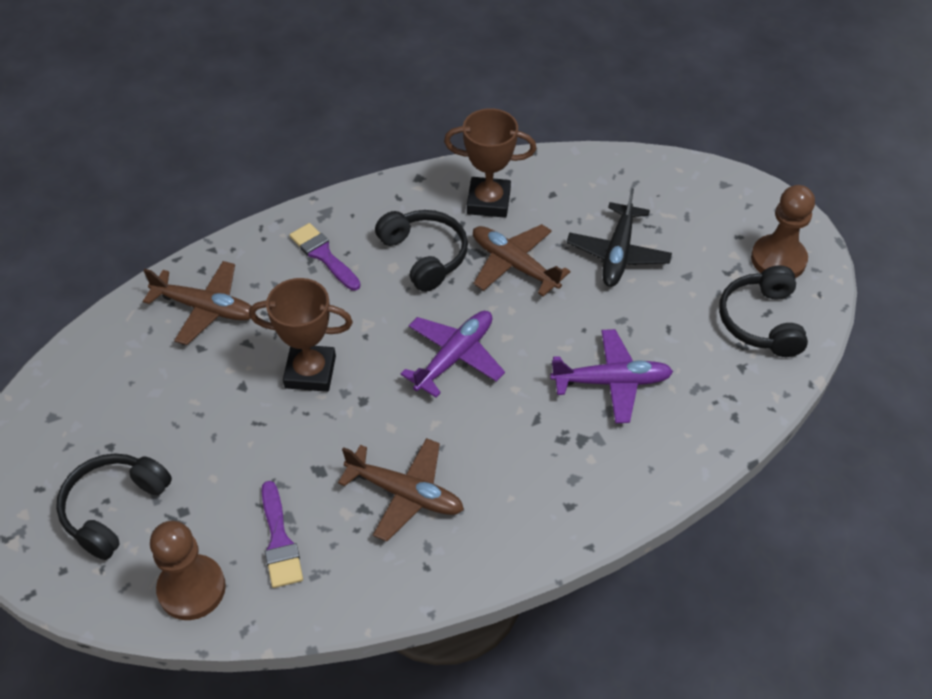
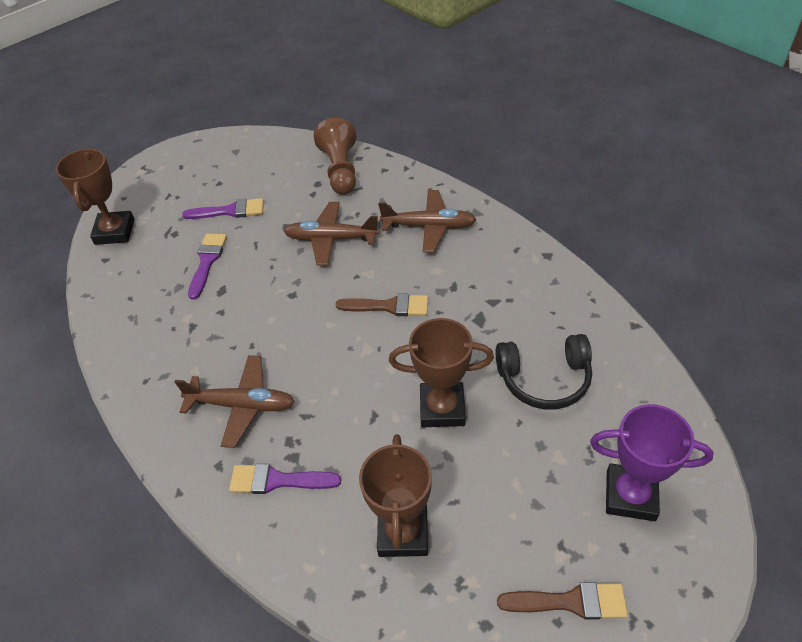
black headphones: 3 -> 1
black plane: 1 -> 0
brown brush: 0 -> 2
brown pawn: 2 -> 1
brown trophy: 2 -> 3
purple brush: 2 -> 3
purple plane: 2 -> 0
purple trophy: 0 -> 1

